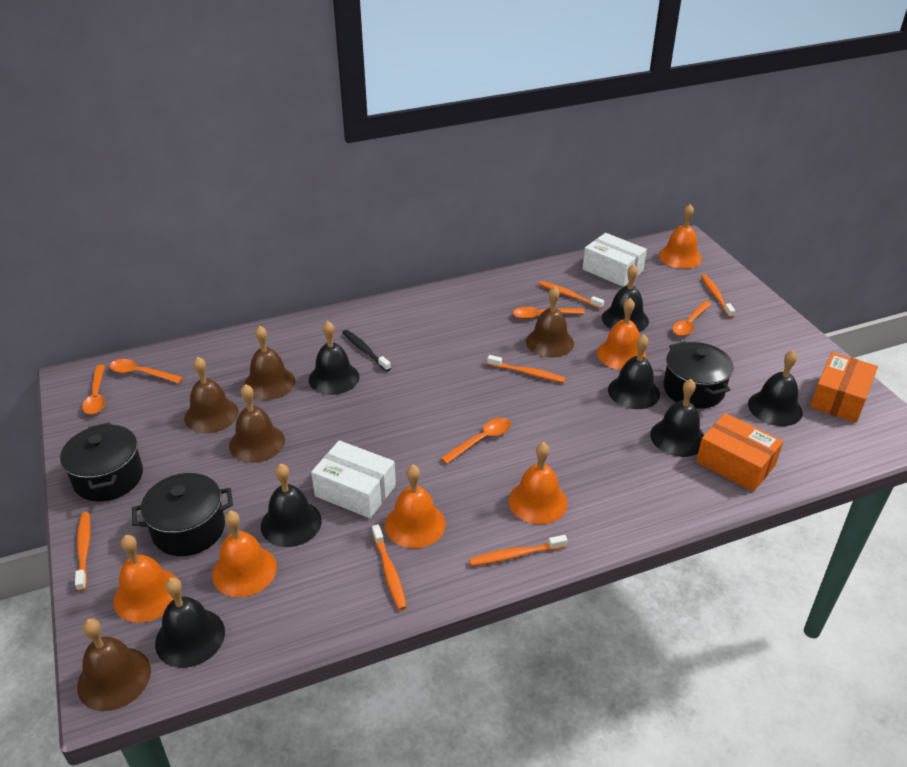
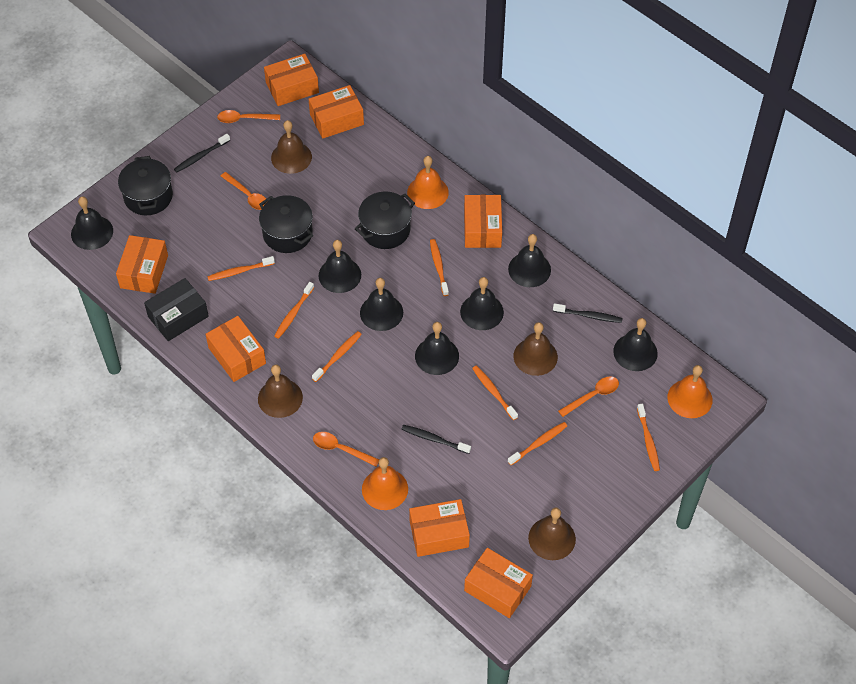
black box: 0 -> 1
black toothbrush: 1 -> 3
brown bell: 5 -> 4
orange bell: 6 -> 3
orange box: 2 -> 7
orange spoon: 5 -> 4
orange toothbrush: 6 -> 7
white box: 2 -> 0

